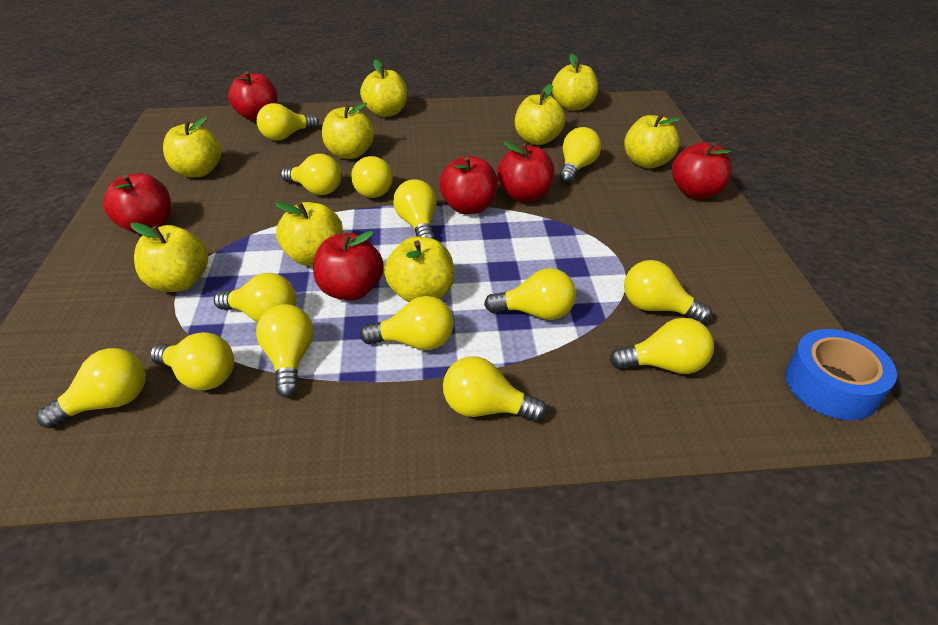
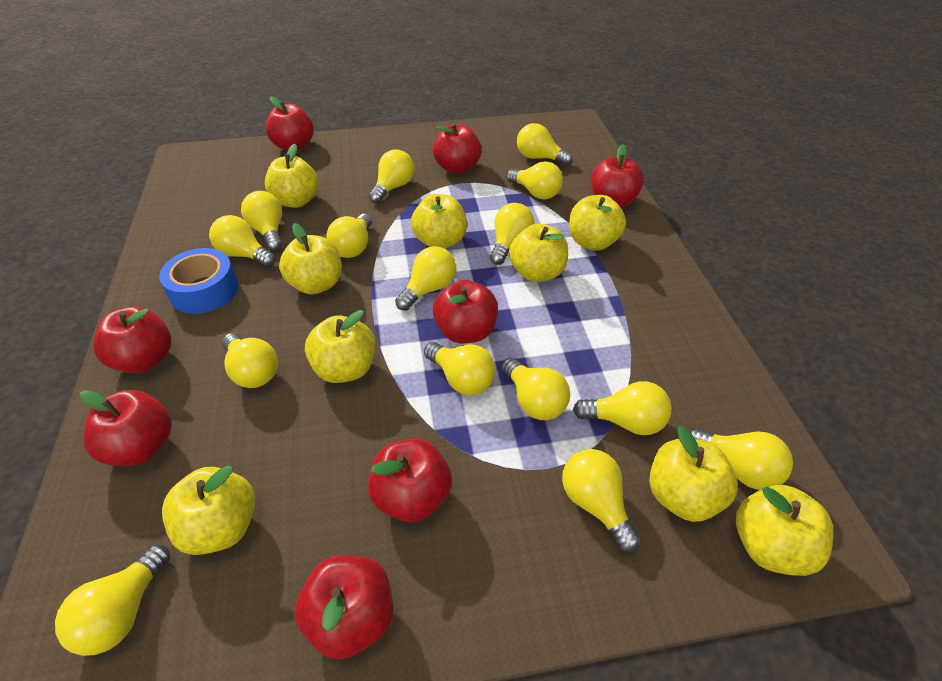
red apple: 6 -> 8
yellow light bulb: 14 -> 15

